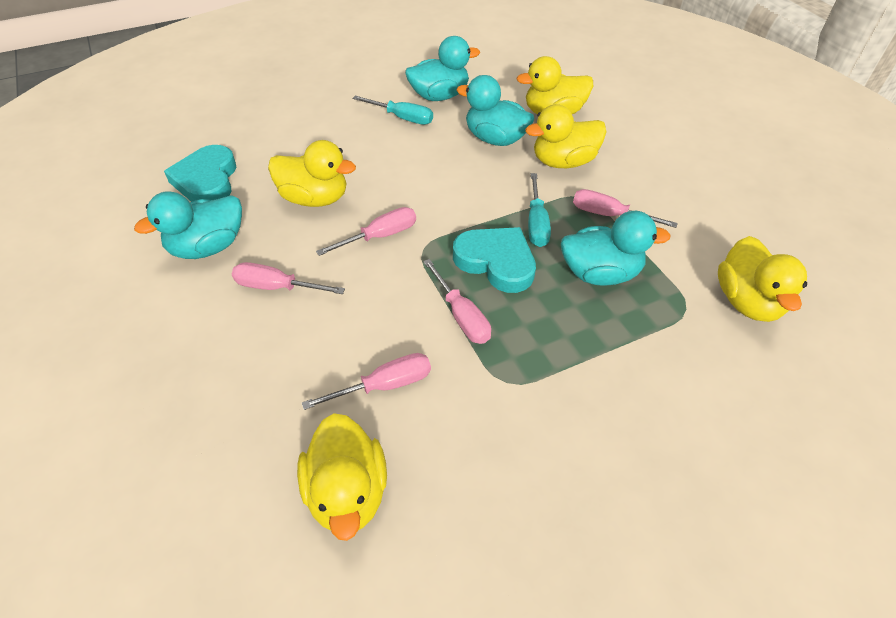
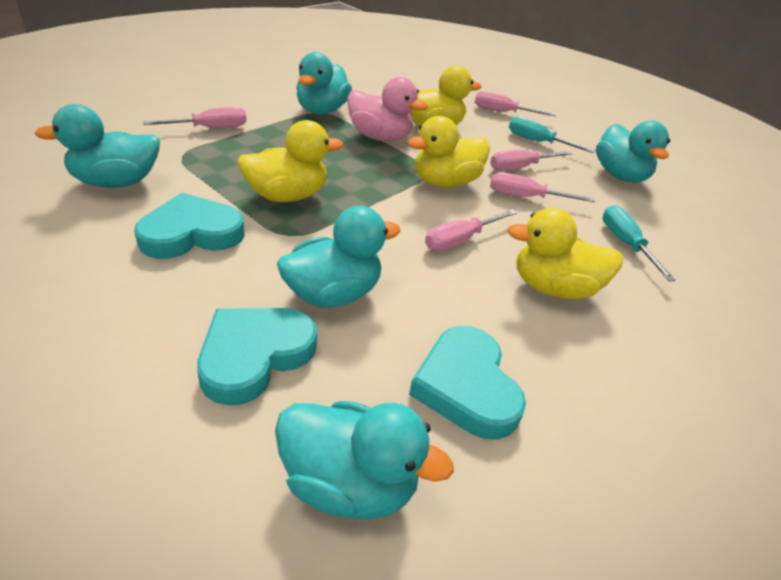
pink duck: 0 -> 1
turquoise duck: 4 -> 5
turquoise heart: 2 -> 3
yellow duck: 5 -> 4

